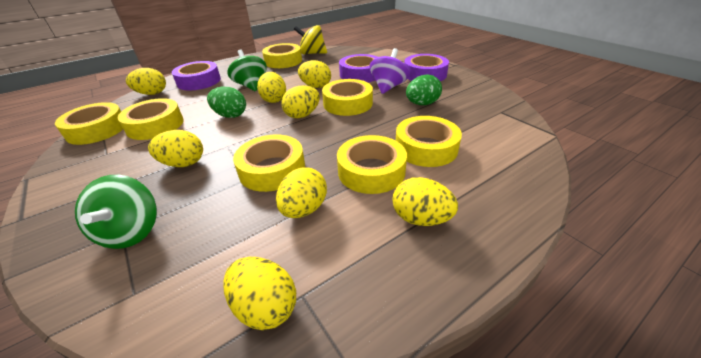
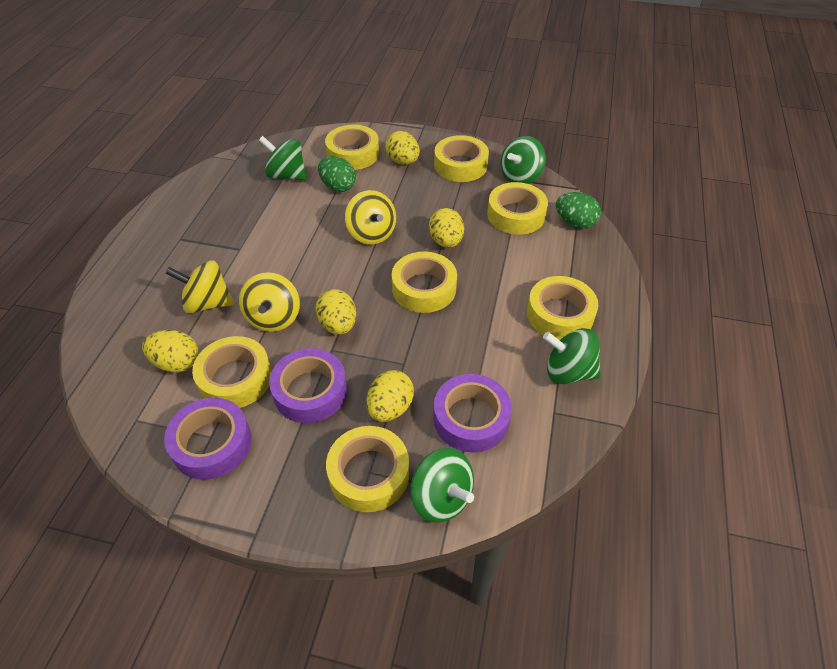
green spinning top: 2 -> 4
purple spinning top: 1 -> 0
yellow egg: 8 -> 5
yellow spinning top: 1 -> 3

